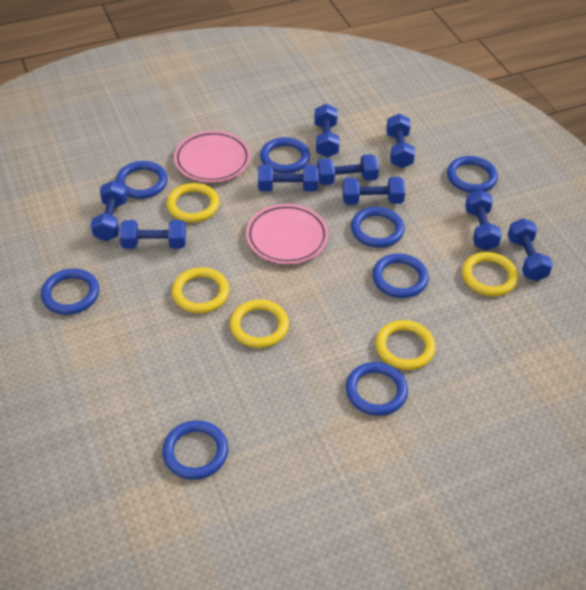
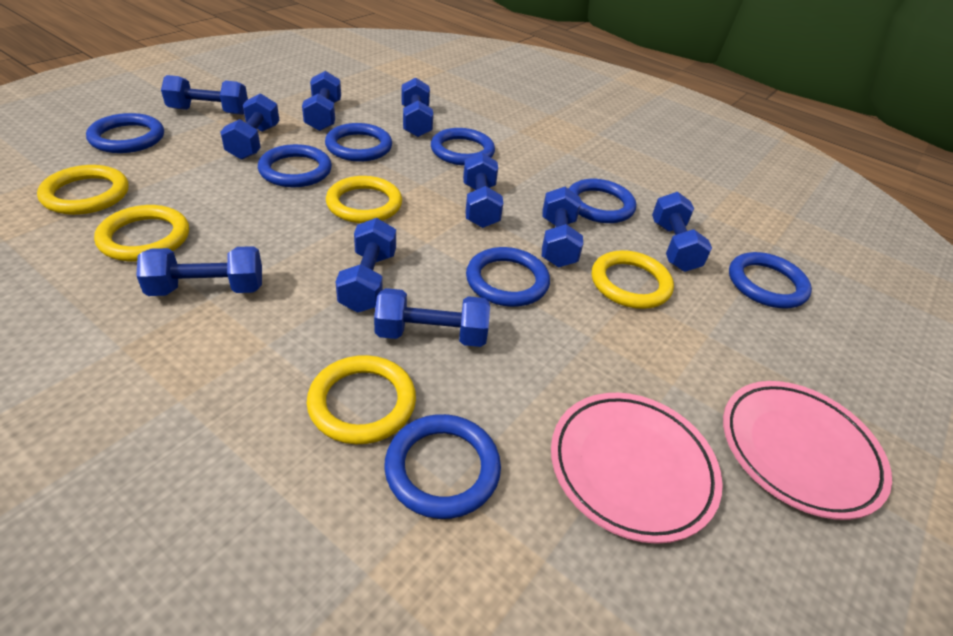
blue dumbbell: 9 -> 10

